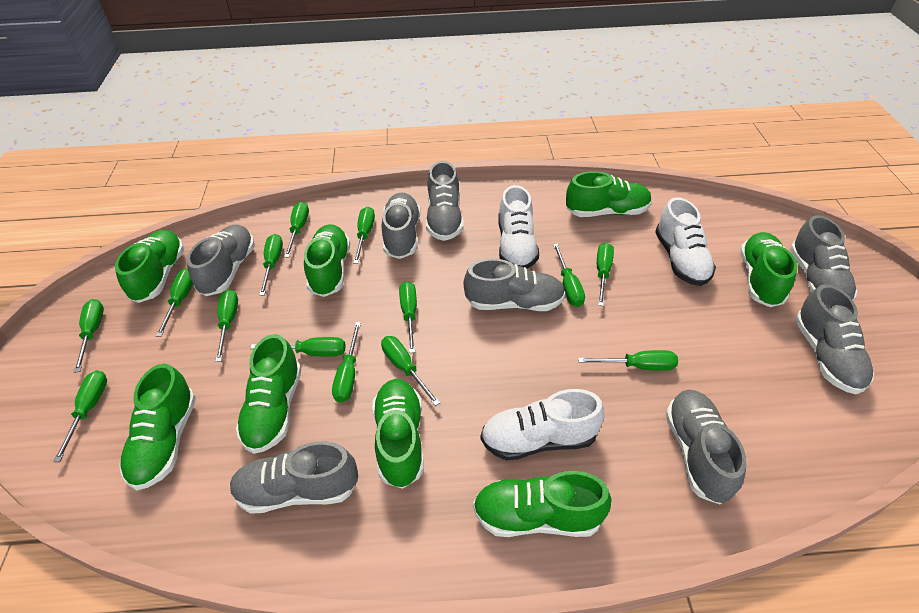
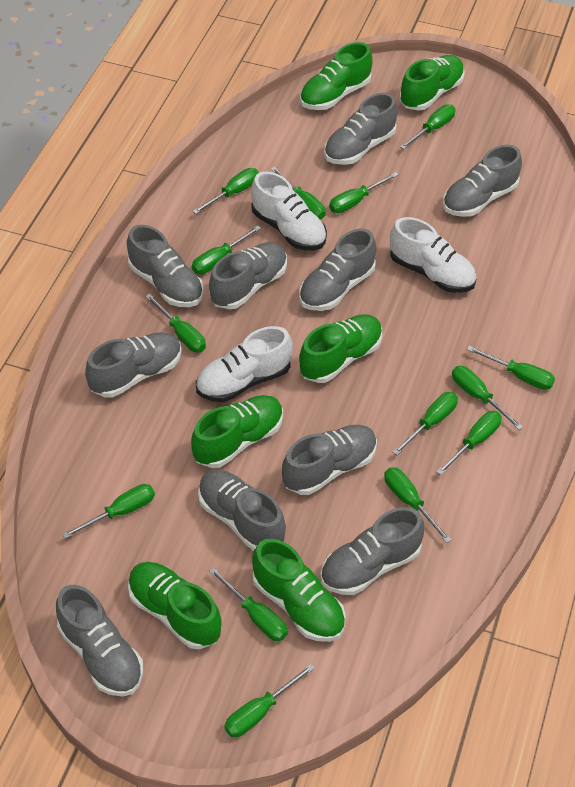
green shoe: 8 -> 6
grey shoe: 8 -> 10

